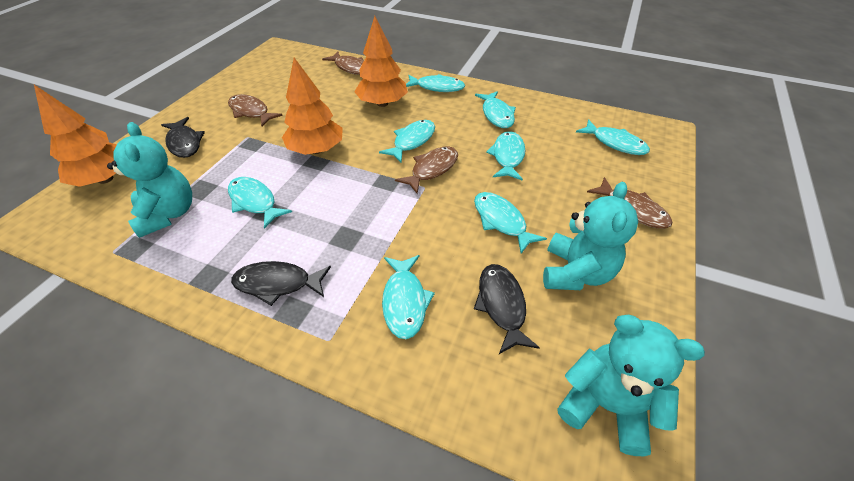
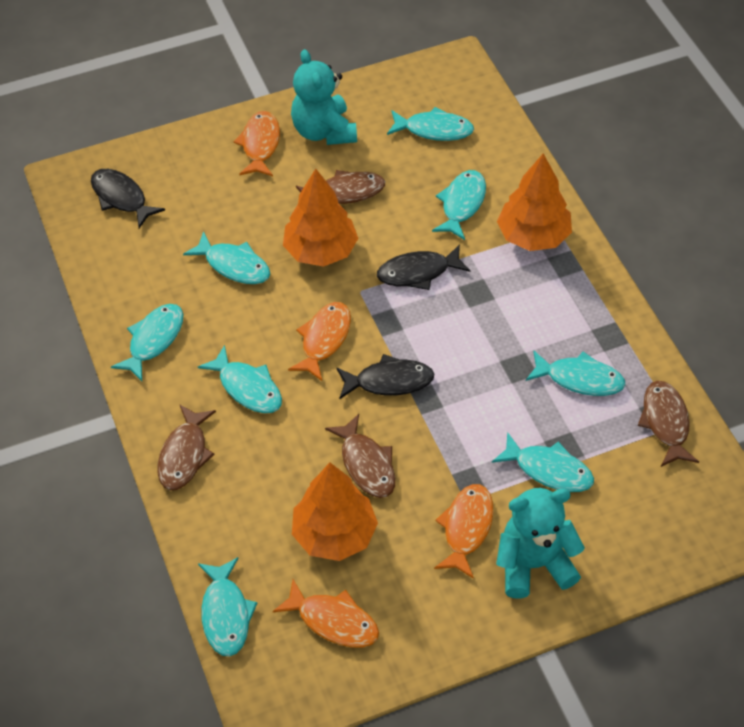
orange fish: 0 -> 4
turquoise teddy bear: 3 -> 2

